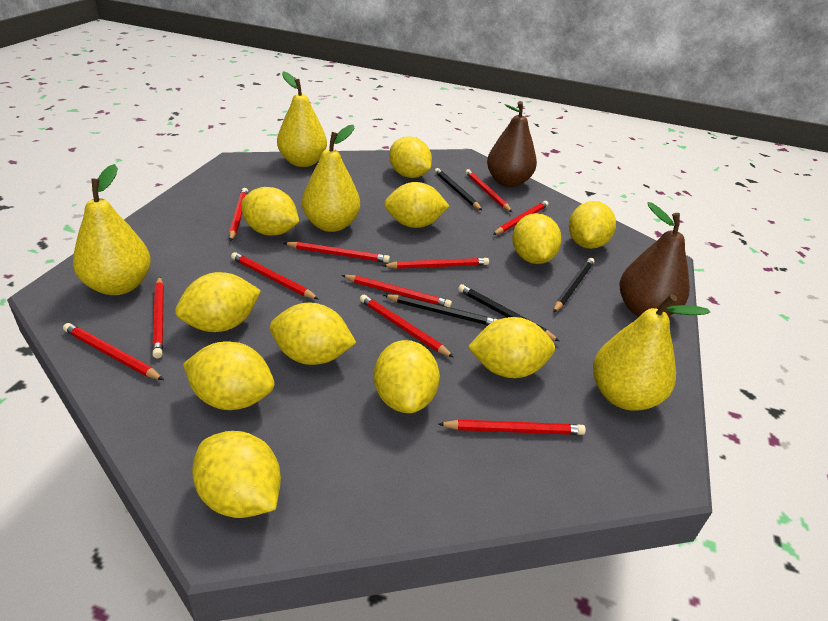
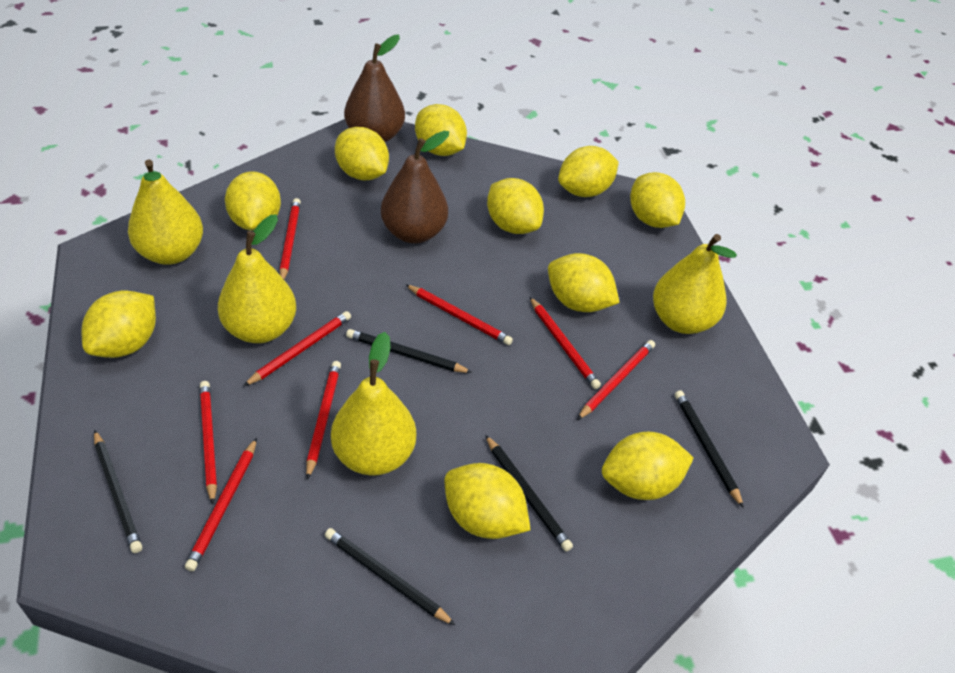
black pencil: 4 -> 5
red pencil: 11 -> 8
yellow lemon: 11 -> 10

